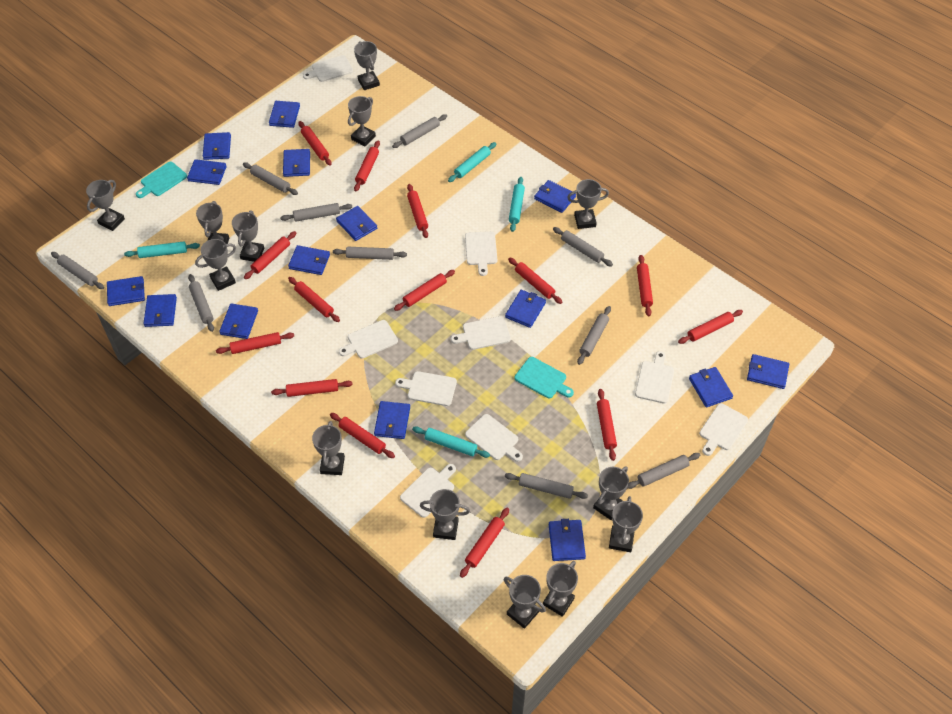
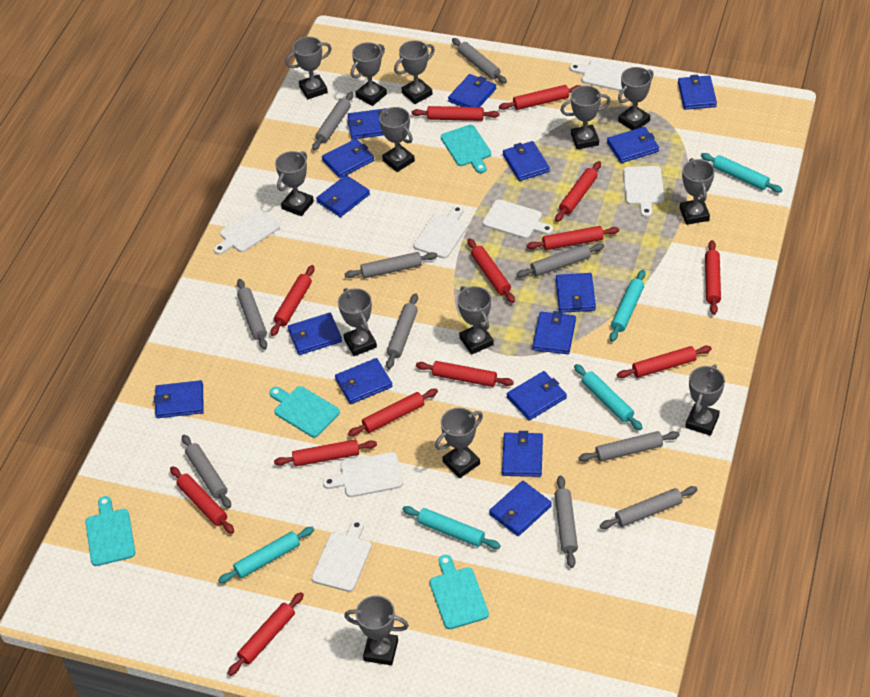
red rolling pin: 14 -> 13
turquoise cutting board: 2 -> 4
turquoise rolling pin: 4 -> 5
white cutting board: 9 -> 7

